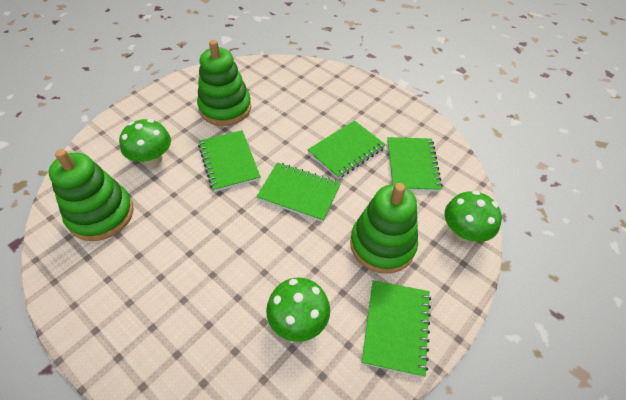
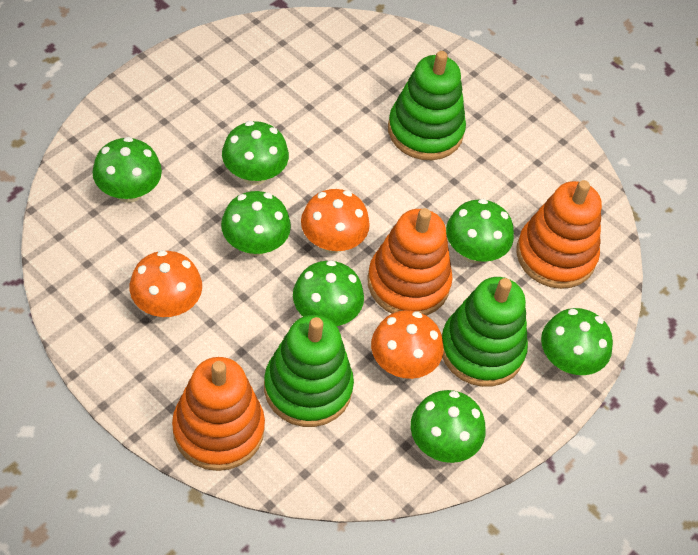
green mushroom: 3 -> 7
green notebook: 5 -> 0
orange mushroom: 0 -> 3
orange stacking toy: 0 -> 3

